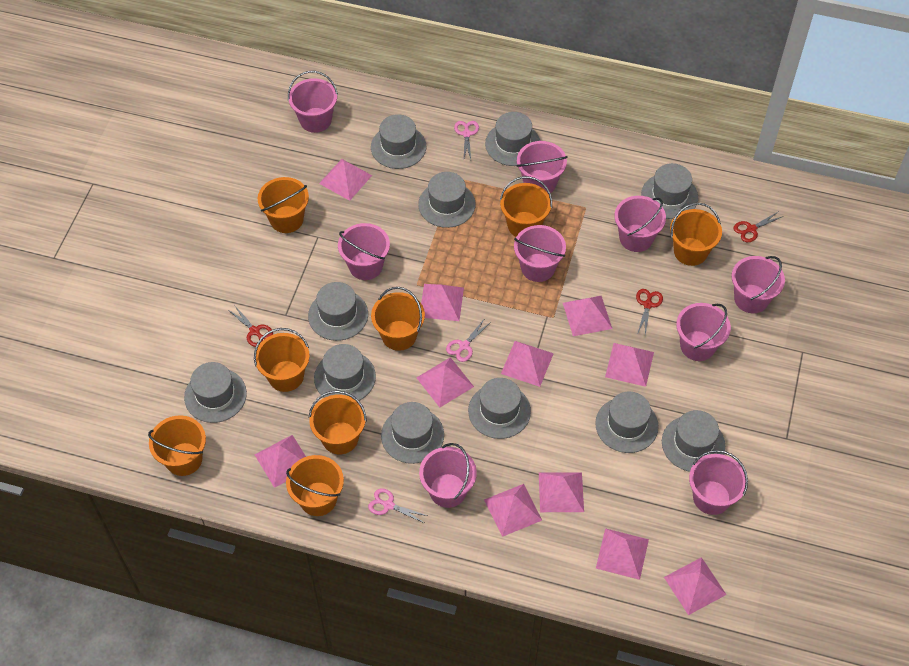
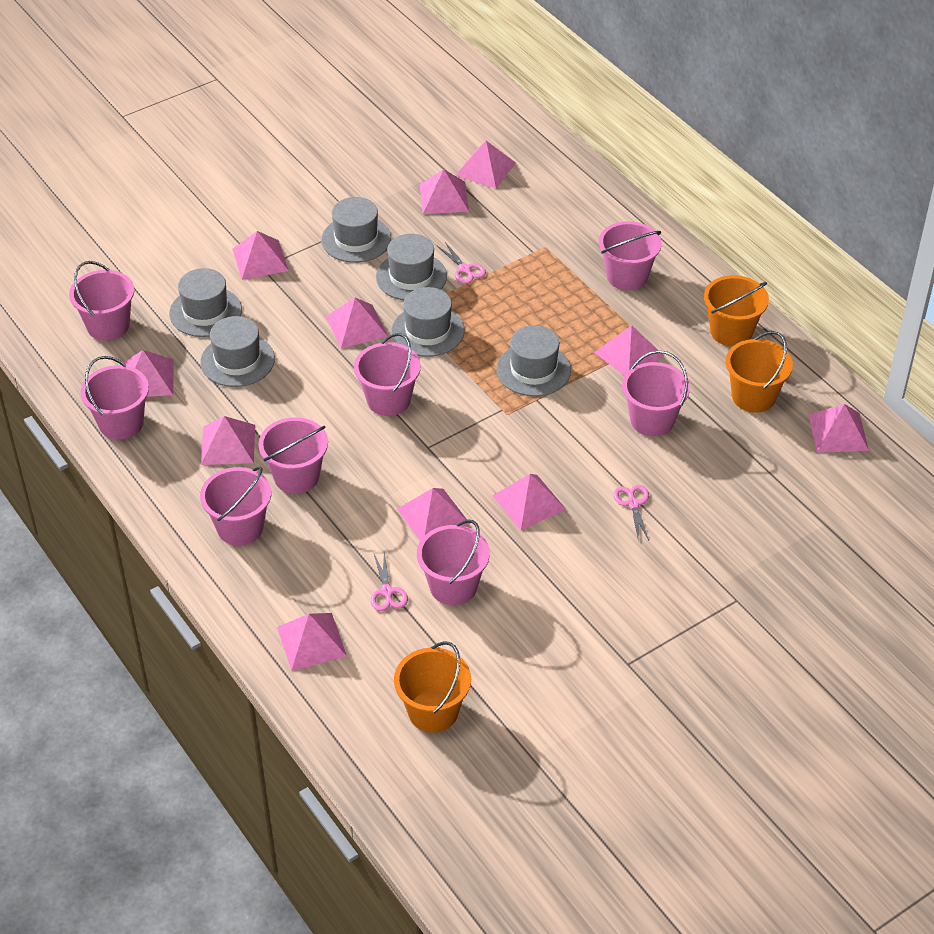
grey hat: 11 -> 6
orange bucket: 8 -> 3
pink bucket: 9 -> 8
red scissors: 3 -> 0

